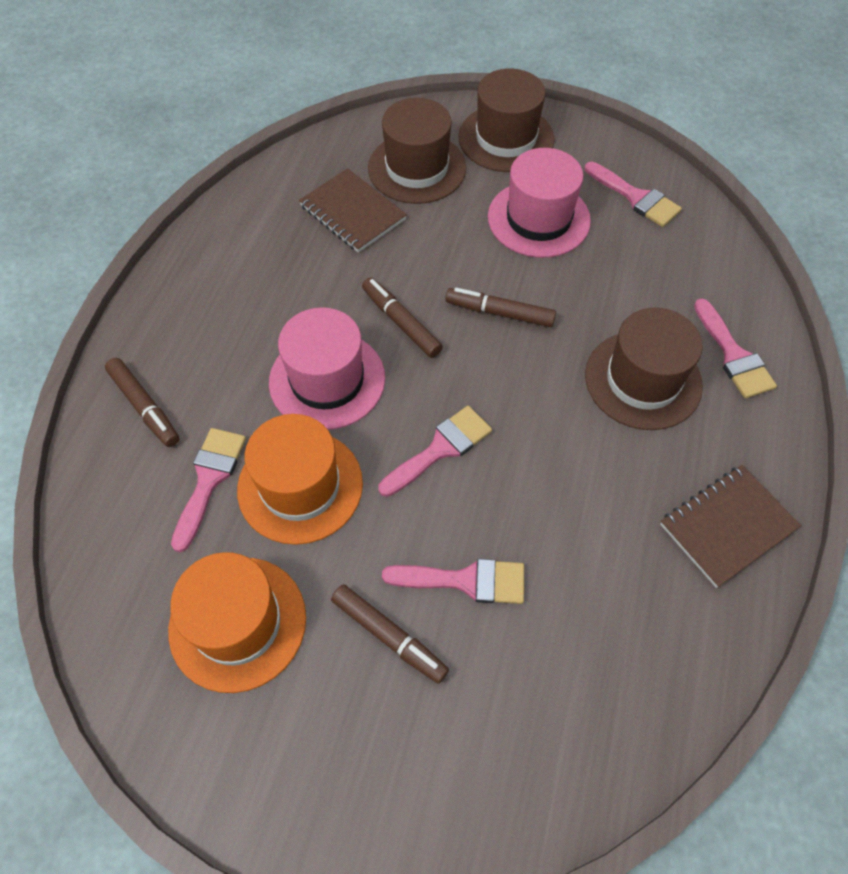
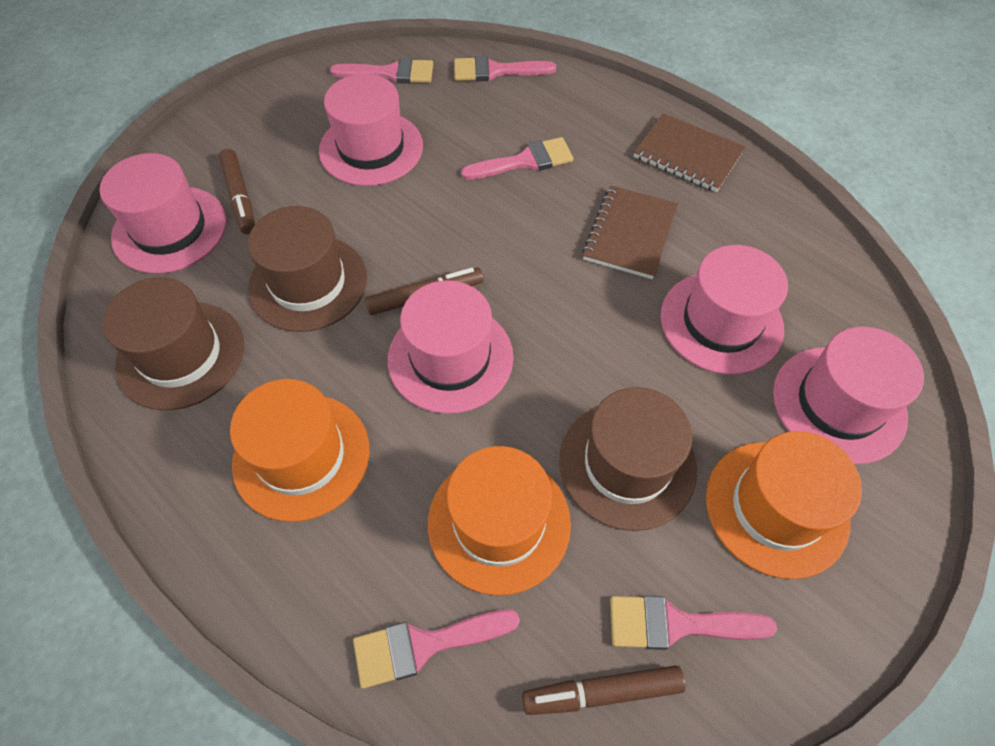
brown marker: 4 -> 3
orange hat: 2 -> 3
pink hat: 2 -> 5

